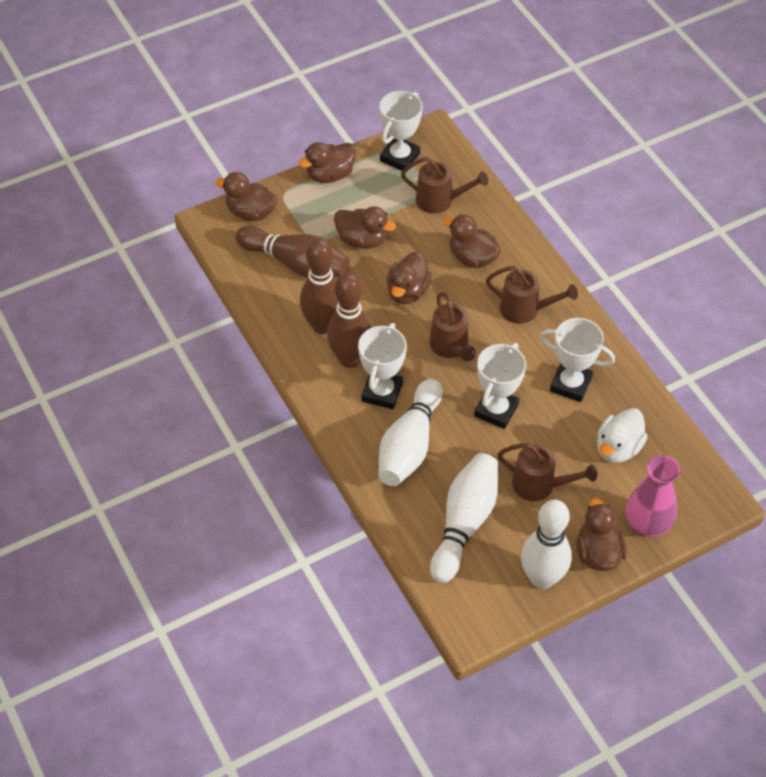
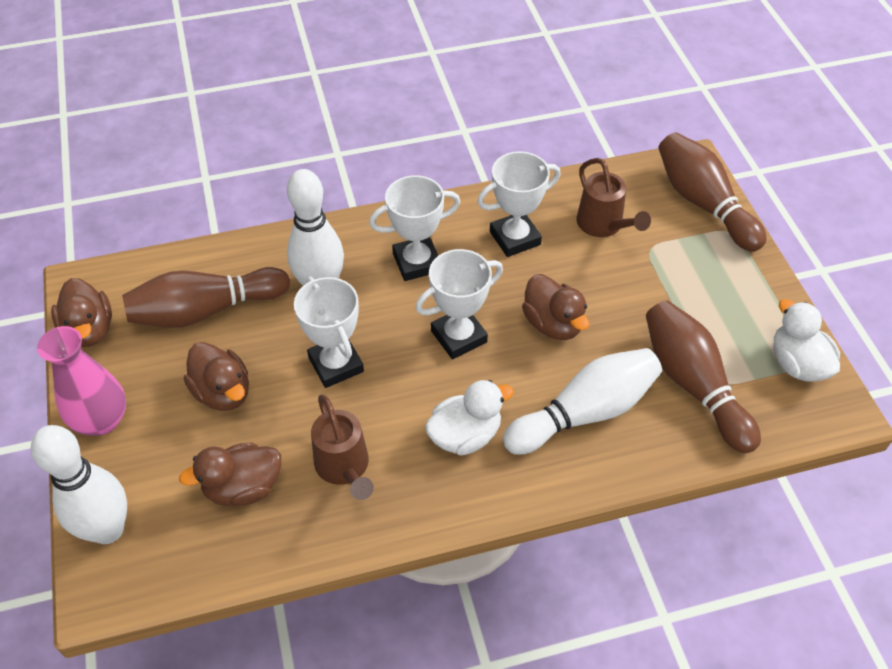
brown duck: 6 -> 4
brown watering can: 4 -> 2
white duck: 1 -> 2

